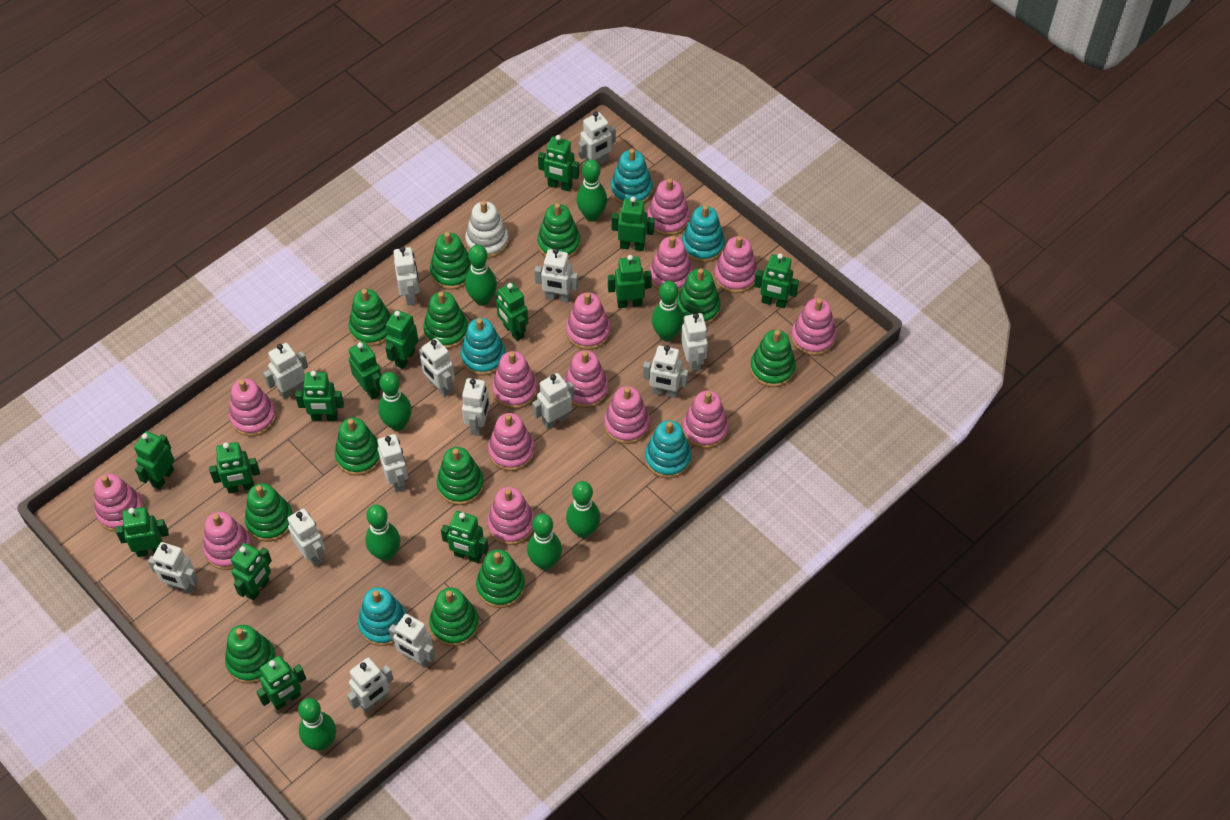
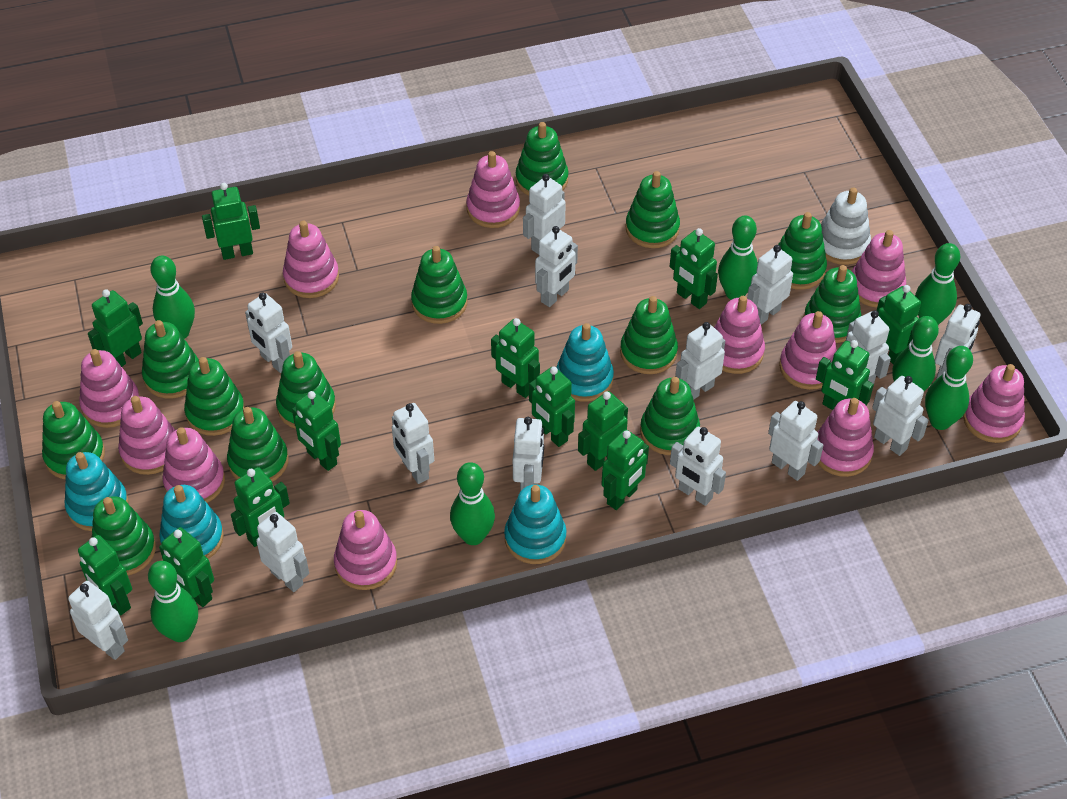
green bowling pin: 8 -> 7
green robot: 14 -> 13
green stacking toy: 12 -> 13
pink stacking toy: 14 -> 11
turquoise stacking toy: 5 -> 4

